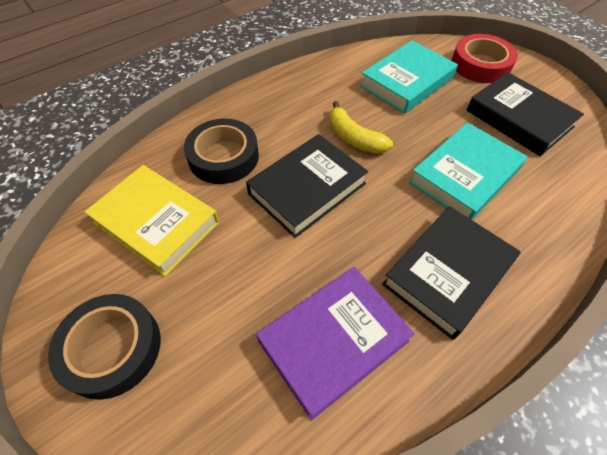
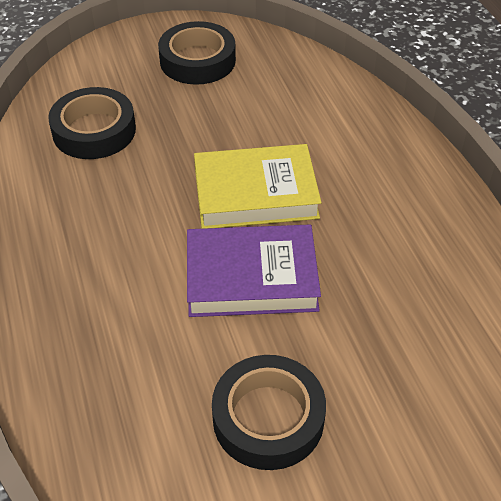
black book: 3 -> 0
black tape: 2 -> 3
red tape: 1 -> 0
turquoise book: 2 -> 0
yellow banana: 1 -> 0

